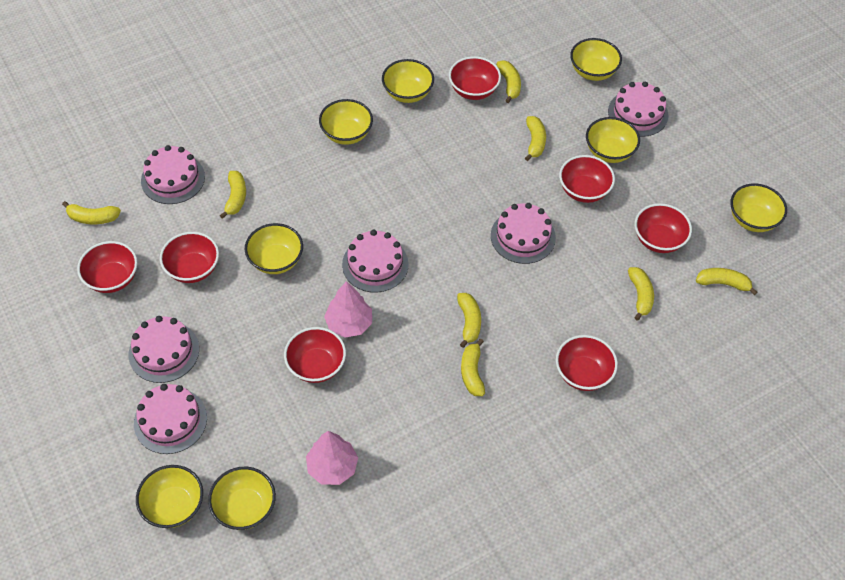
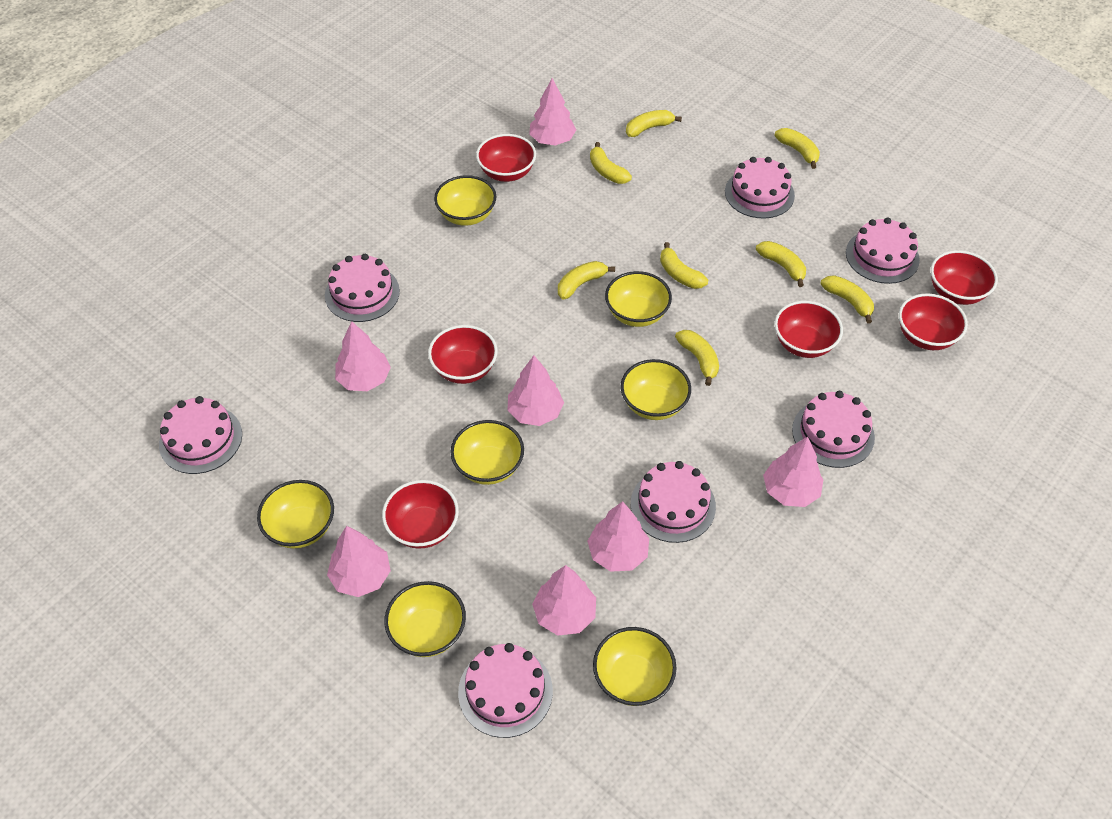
pink cake: 6 -> 7
pink tree: 2 -> 7
red bowl: 7 -> 6
yellow bowl: 8 -> 7

